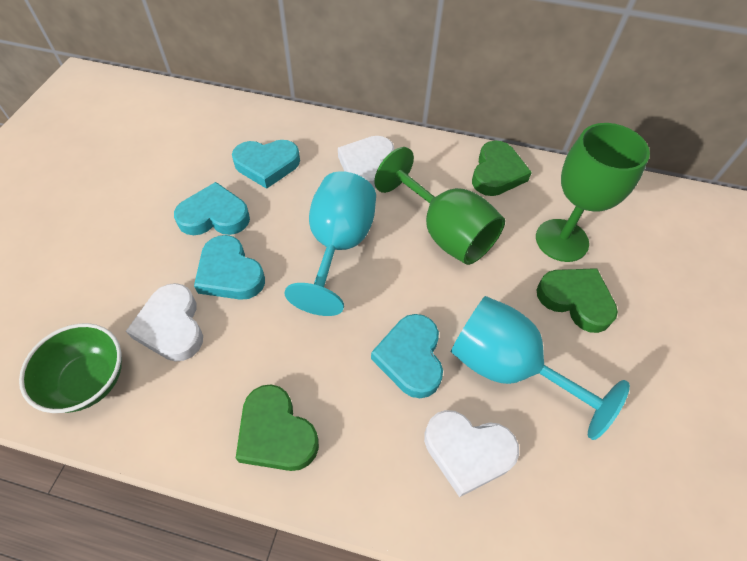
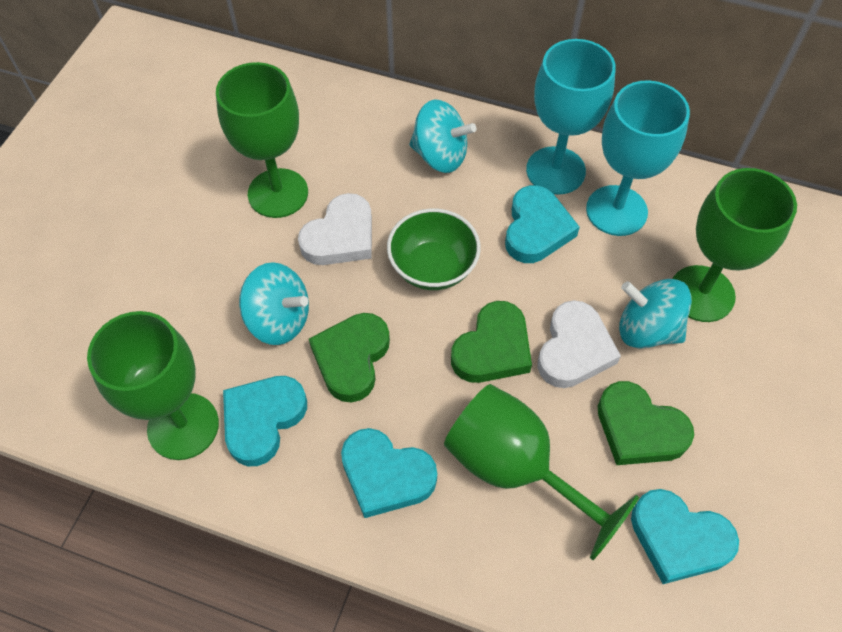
green goblet: 2 -> 4
turquoise spinning top: 0 -> 3
white heart: 3 -> 2

